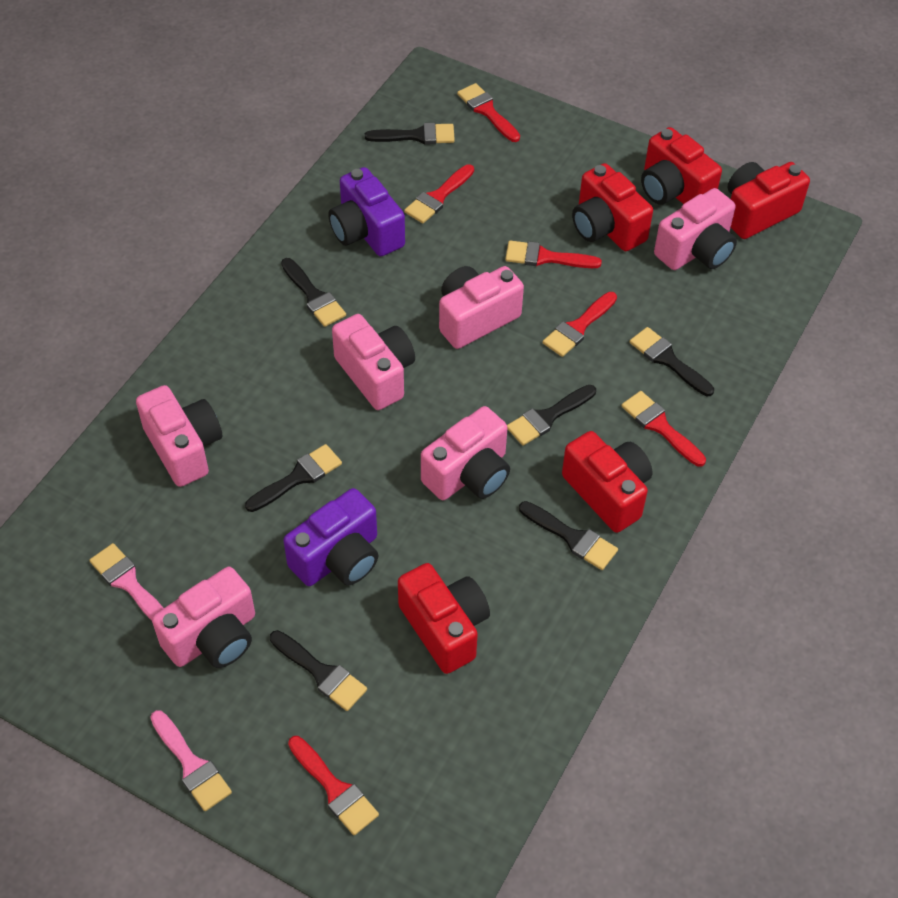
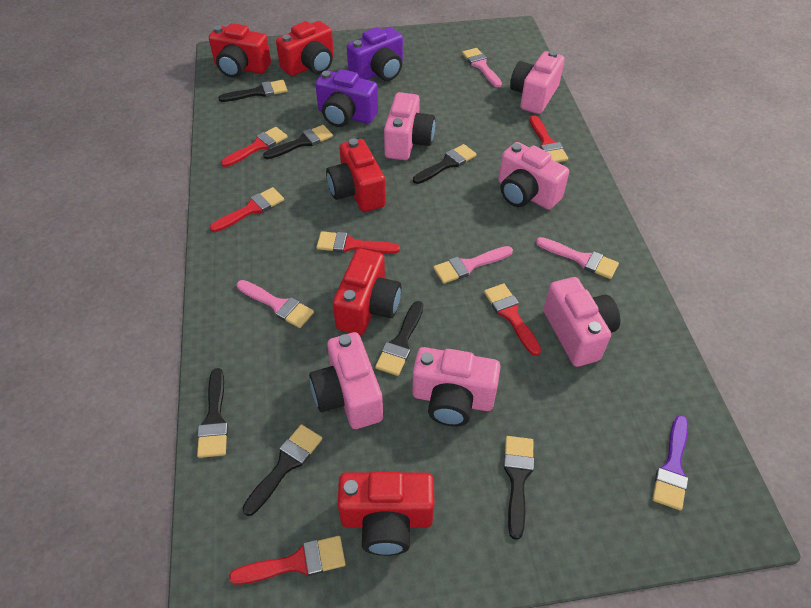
pink brush: 2 -> 4
purple brush: 0 -> 1

